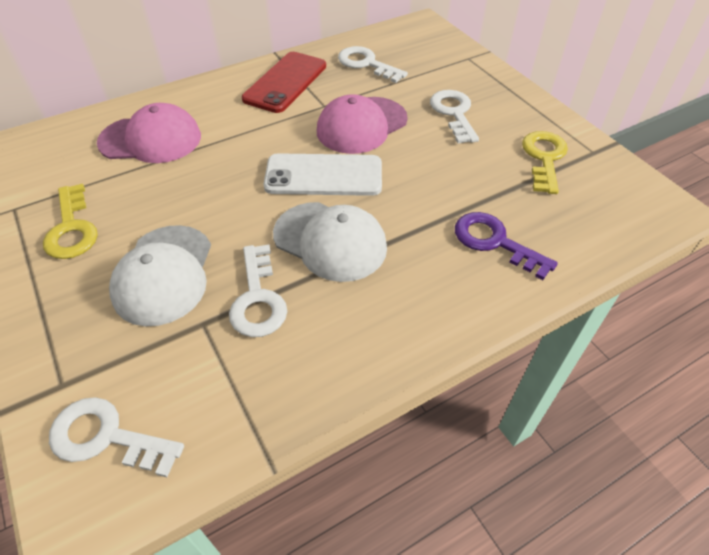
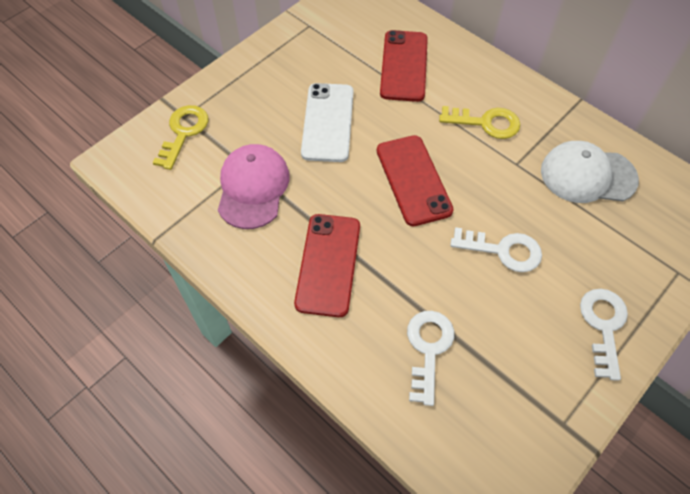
pink cap: 2 -> 1
purple key: 1 -> 0
red phone: 1 -> 3
white cap: 2 -> 1
white key: 4 -> 3

